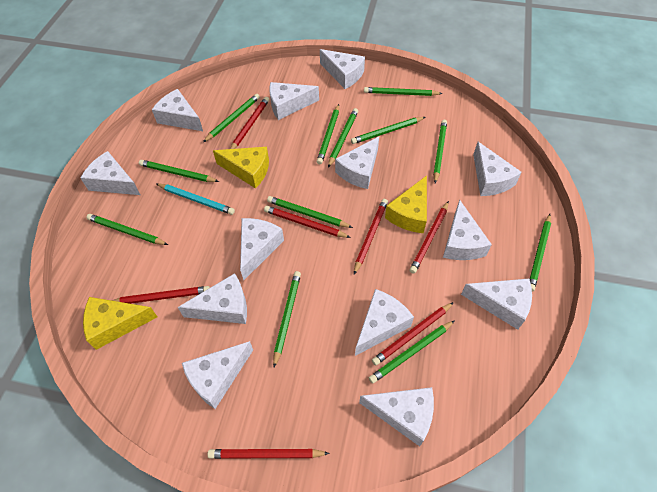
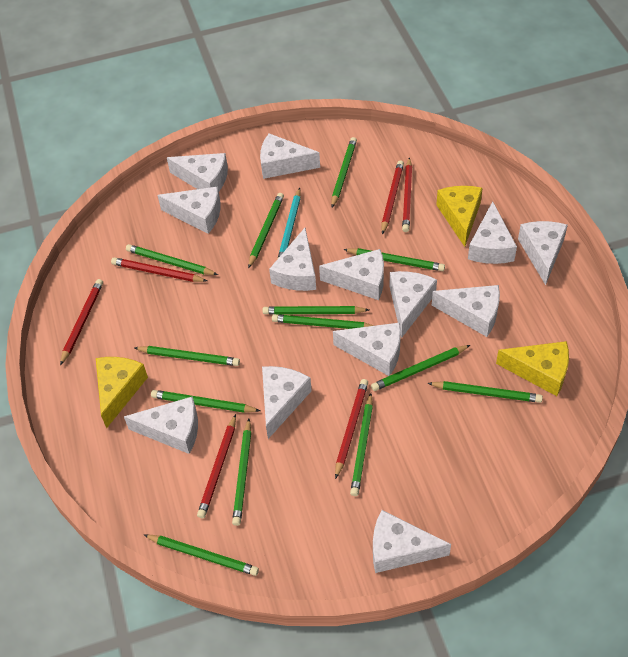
green pencil: 12 -> 13
red pencil: 7 -> 6

